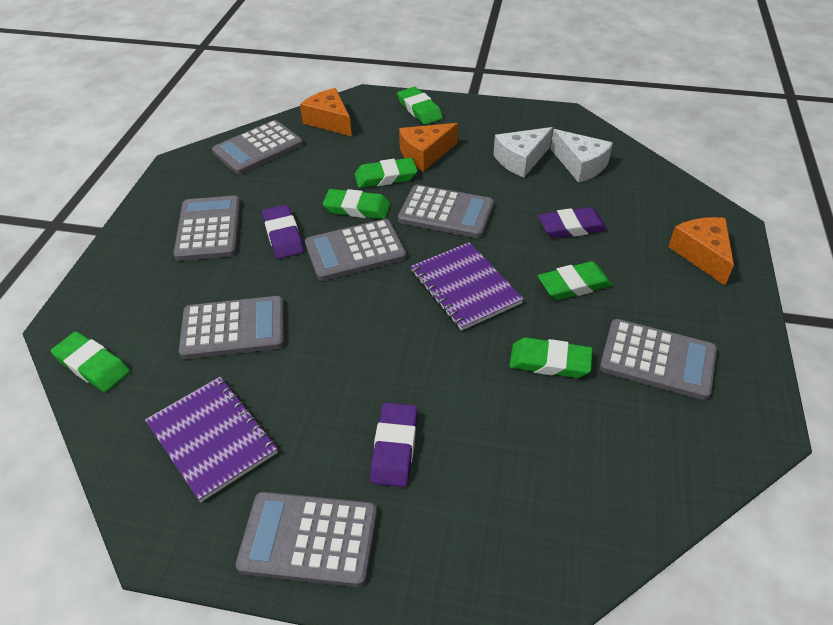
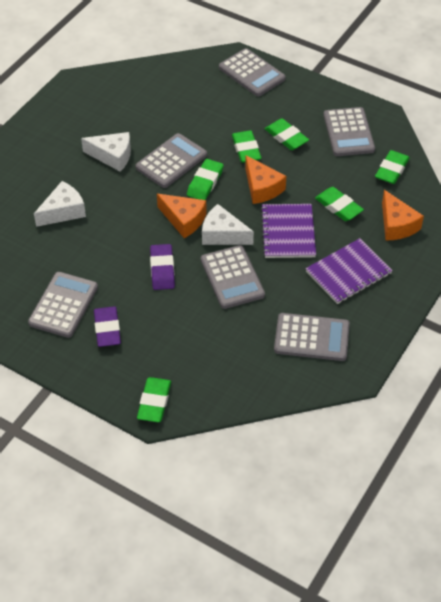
grey calculator: 7 -> 6
purple eraser: 3 -> 2
white cheese: 2 -> 3

